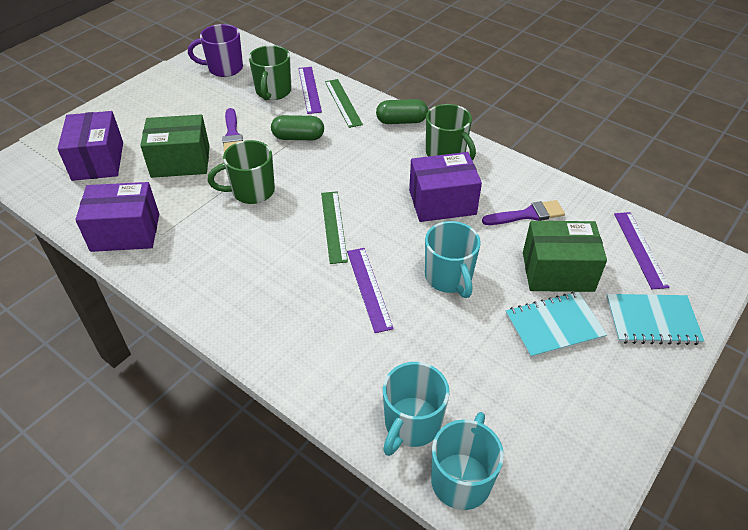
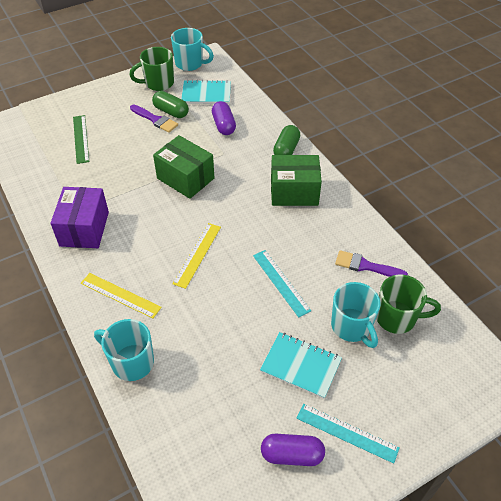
green mug: 3 -> 2
green ruler: 2 -> 1
purple box: 3 -> 1
purple capsule: 0 -> 2
purple mug: 1 -> 0
purple ruler: 3 -> 0
turquoise ruler: 0 -> 2
yellow ruler: 0 -> 2

